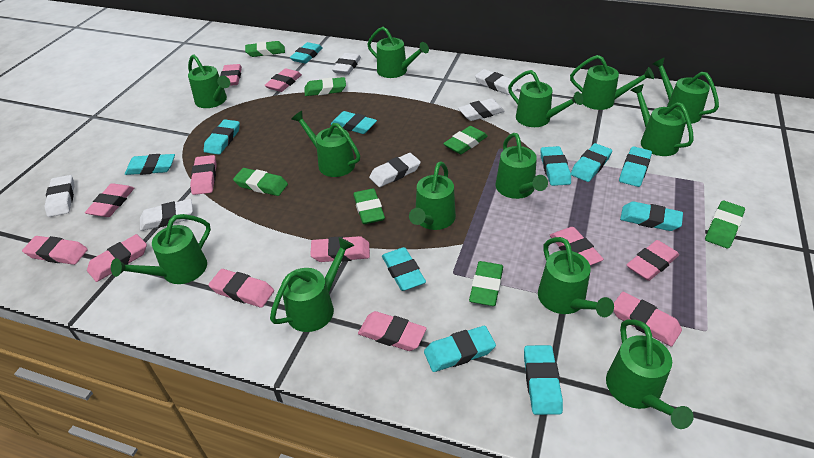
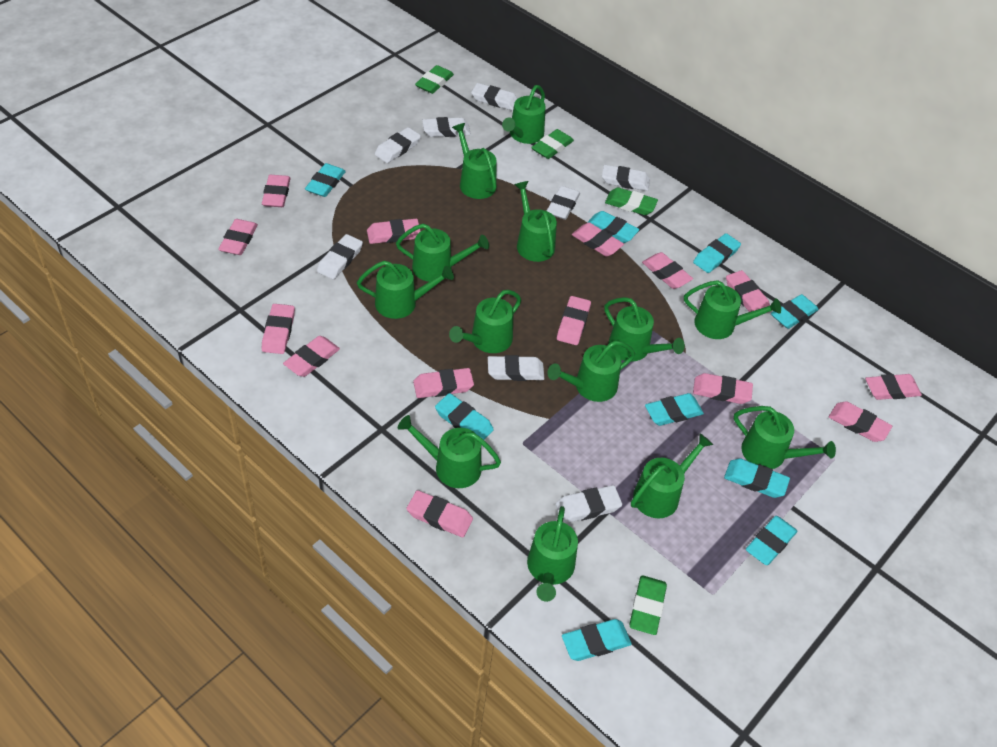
green eraser: 7 -> 4
pink eraser: 12 -> 14
turquoise eraser: 11 -> 9
white eraser: 6 -> 8

